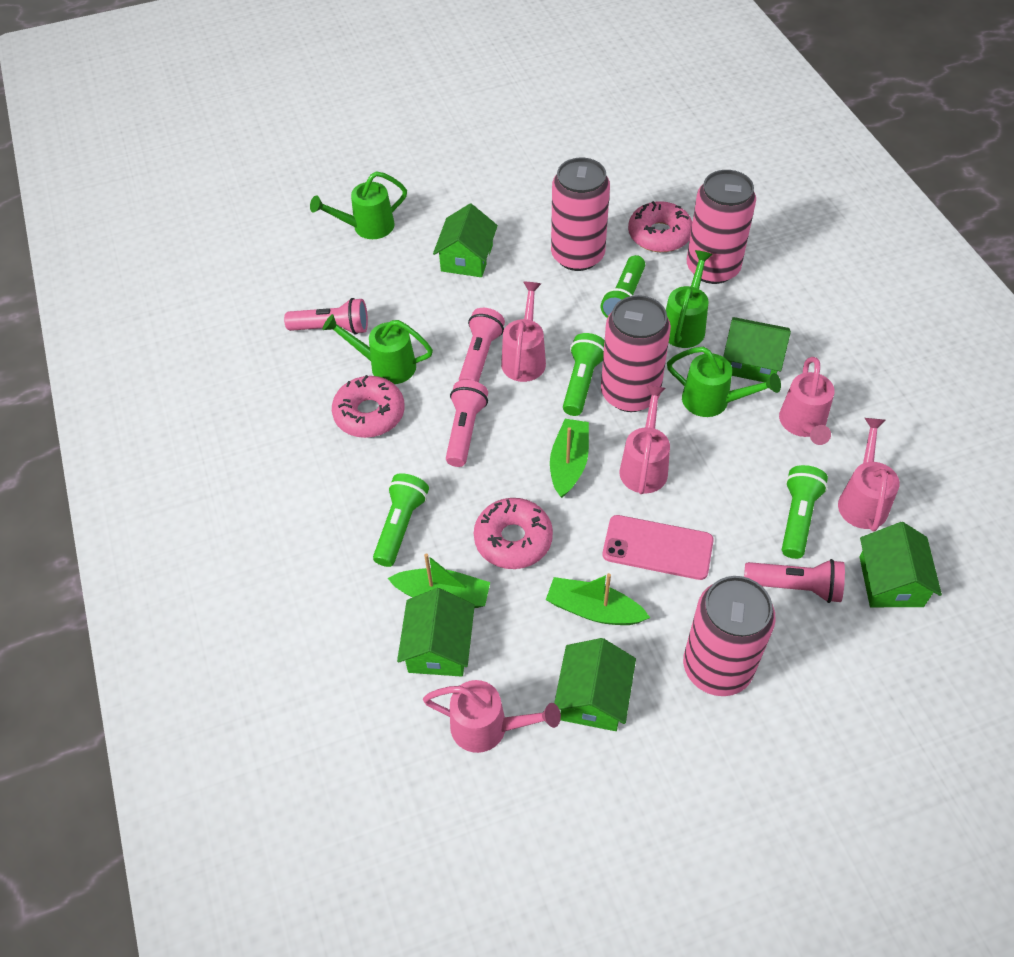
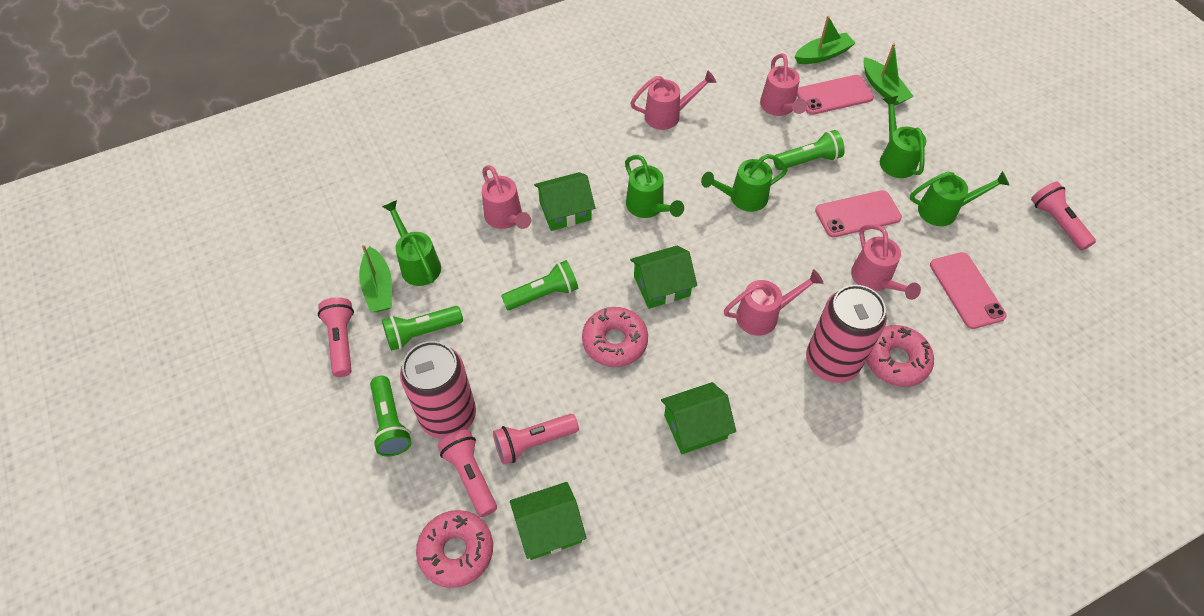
green house: 5 -> 4
green watering can: 4 -> 5
pink can: 4 -> 2
pink phone: 1 -> 3

